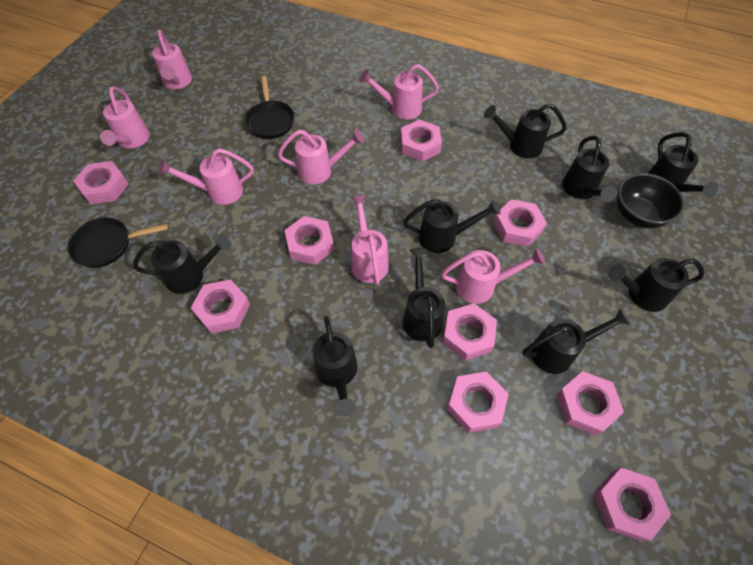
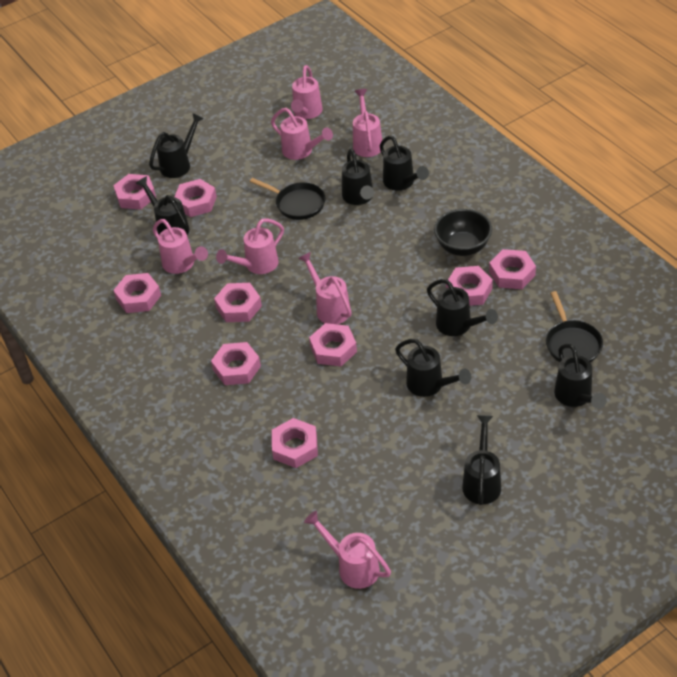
black watering can: 9 -> 8

